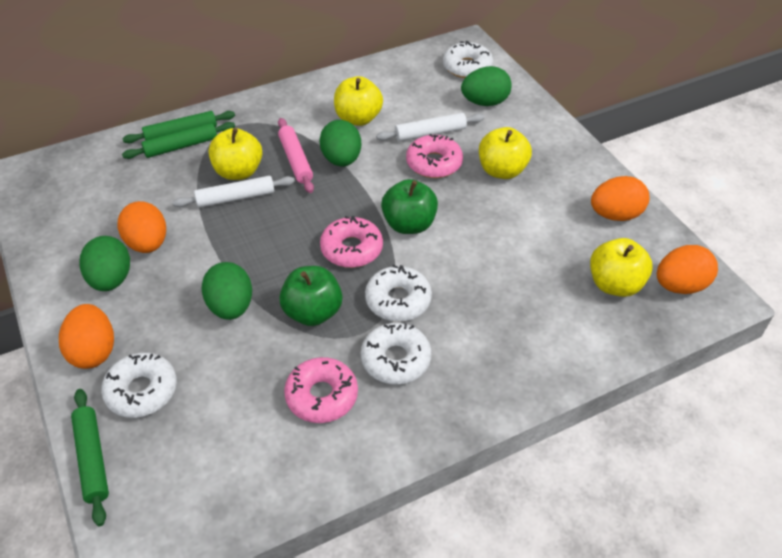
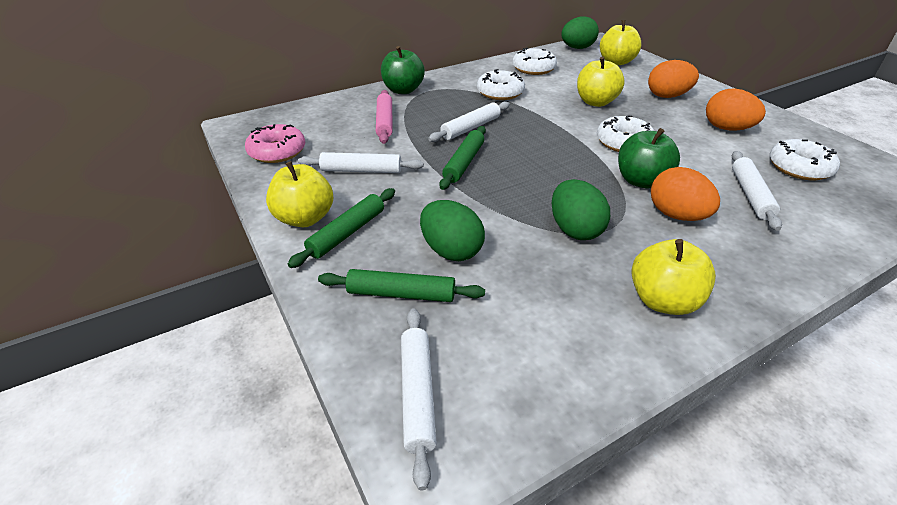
green egg: 4 -> 3
orange egg: 4 -> 3
pink donut: 3 -> 1
white rolling pin: 2 -> 4

